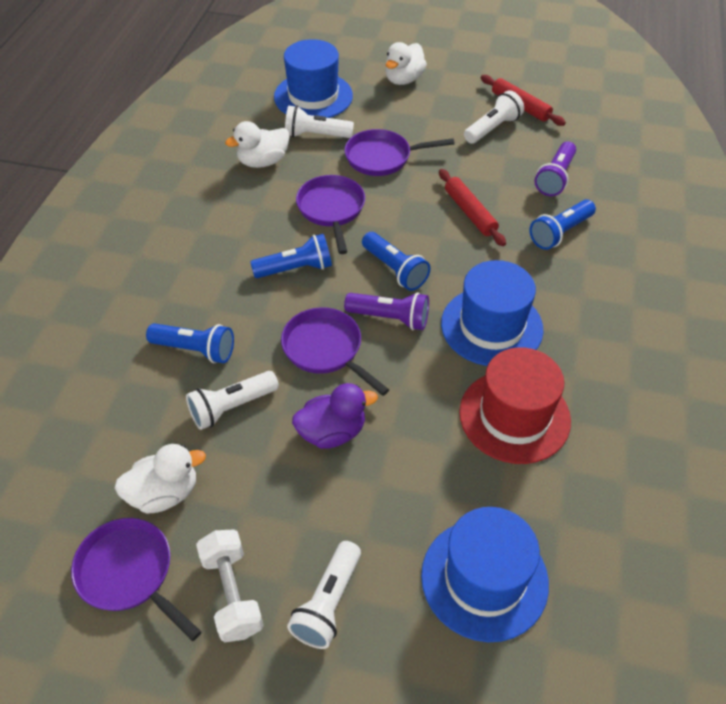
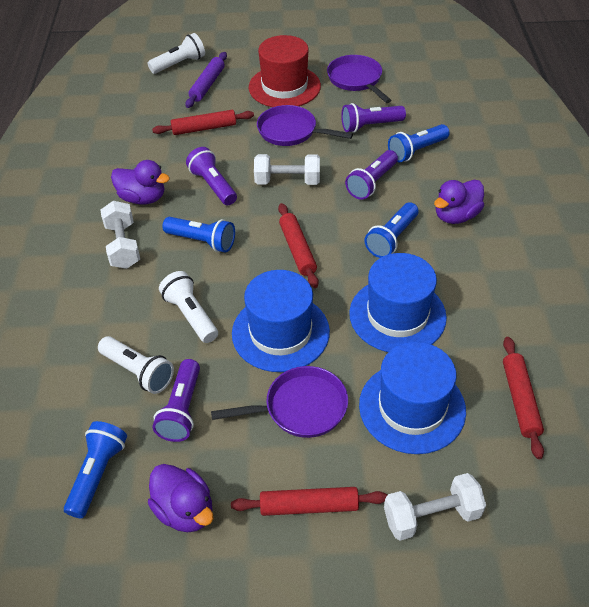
purple duck: 1 -> 3
purple flashlight: 2 -> 4
purple pan: 4 -> 3
purple rolling pin: 0 -> 1
red rolling pin: 2 -> 4
white duck: 3 -> 0
white dumbbell: 1 -> 3
white flashlight: 4 -> 3

